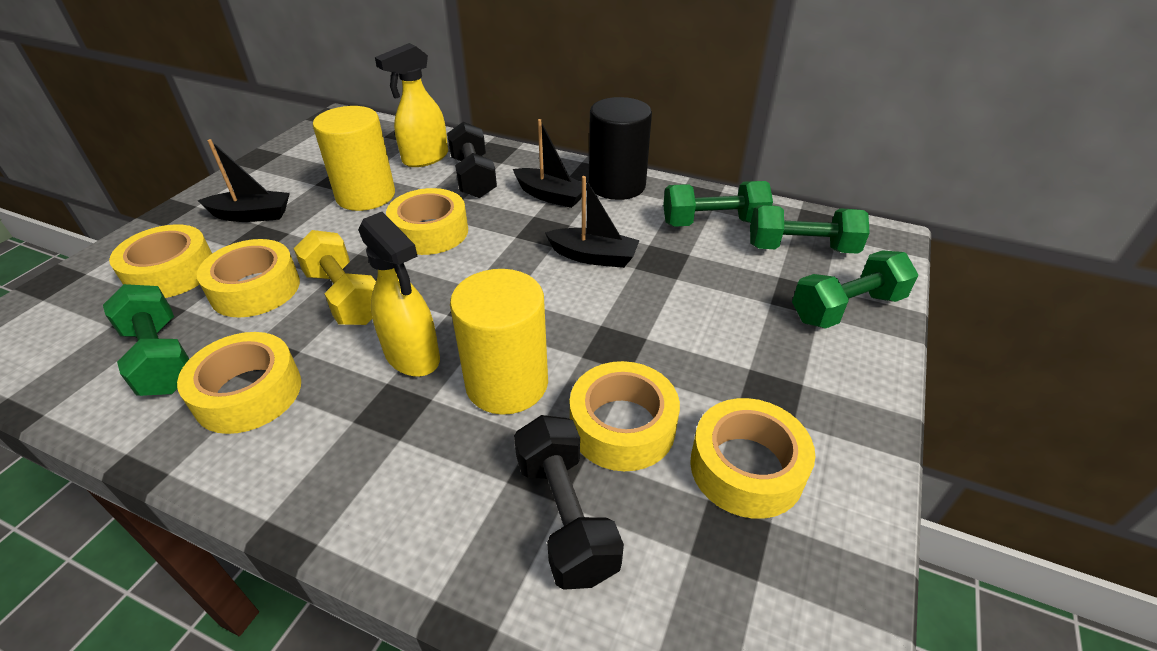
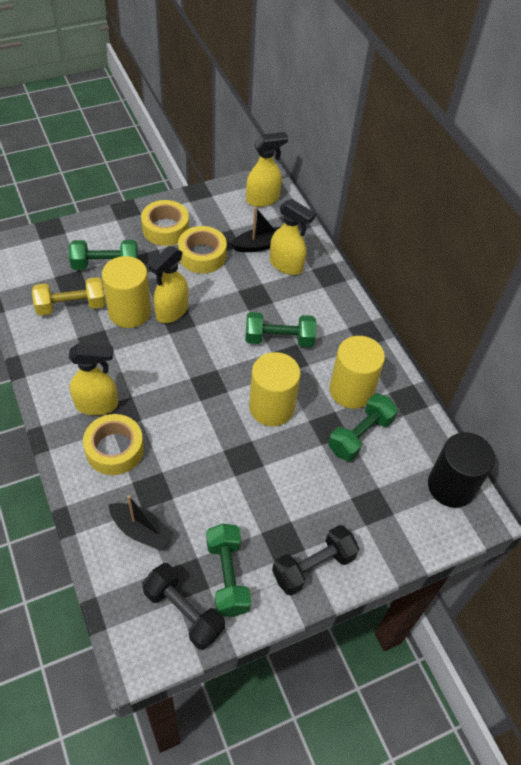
black boat: 3 -> 2
yellow cylinder: 2 -> 3
yellow spray bottle: 2 -> 4
yellow tape: 6 -> 3

